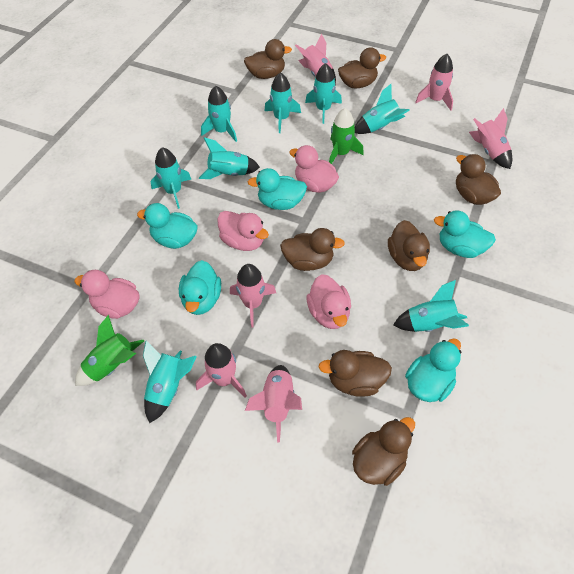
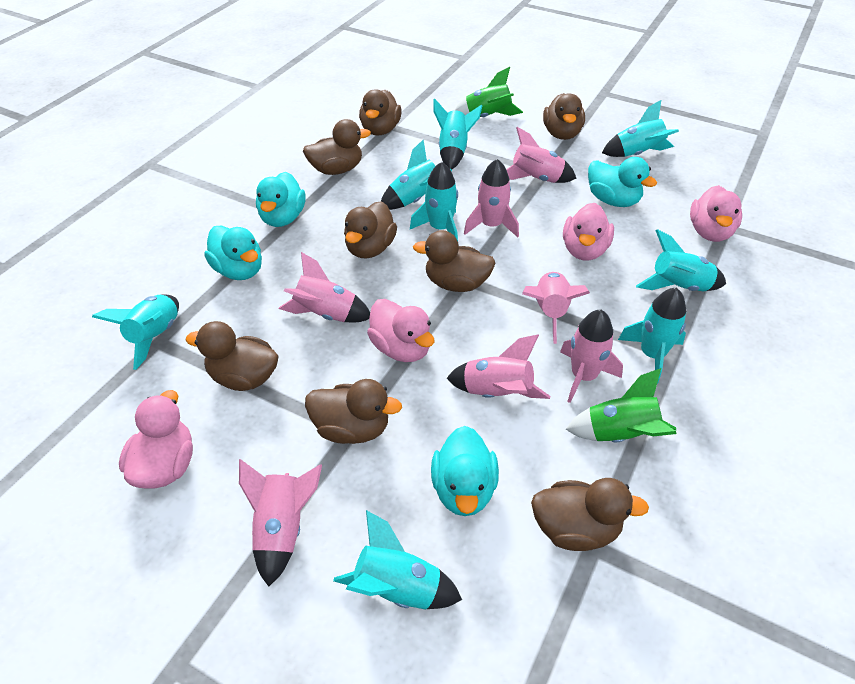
brown duck: 7 -> 8
pink rocket: 6 -> 7
turquoise duck: 5 -> 4

